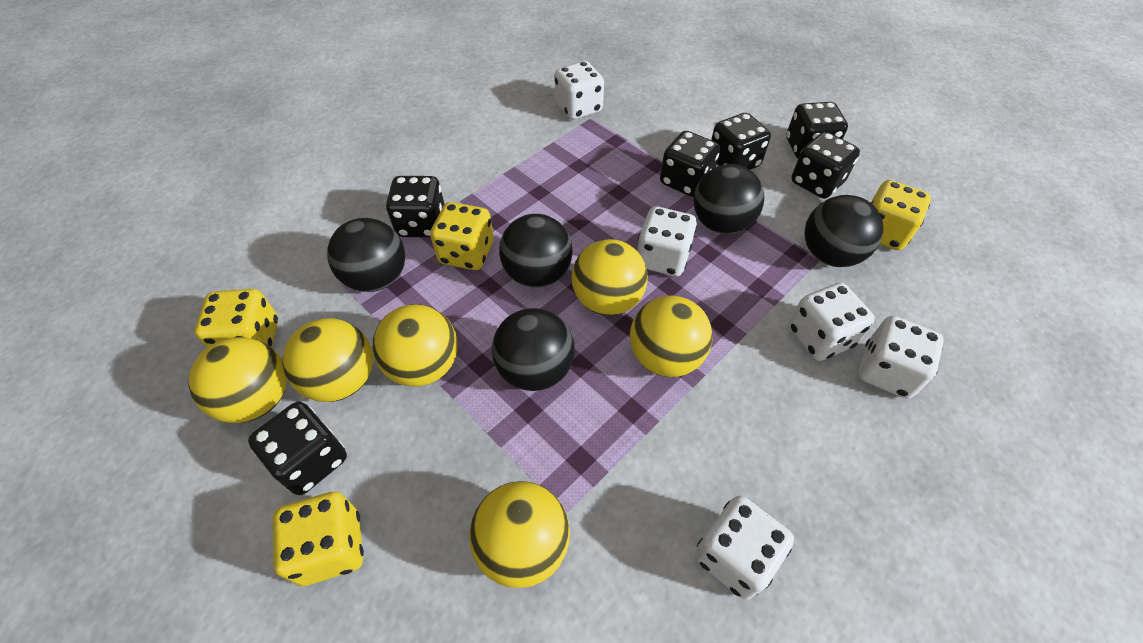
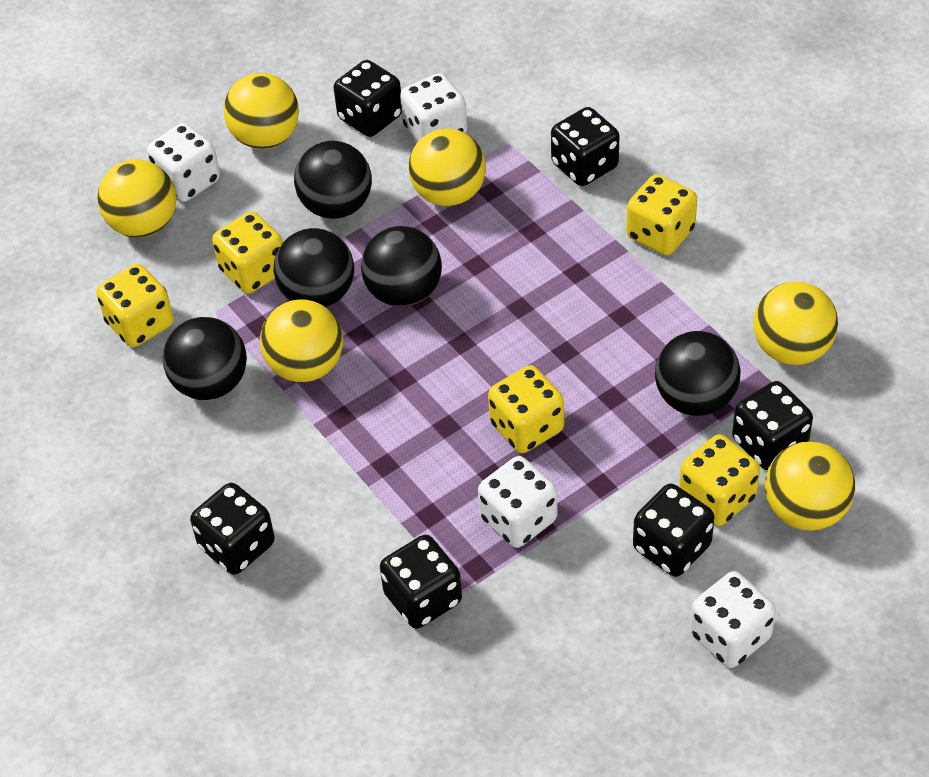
white dice: 5 -> 4
yellow dice: 4 -> 5

